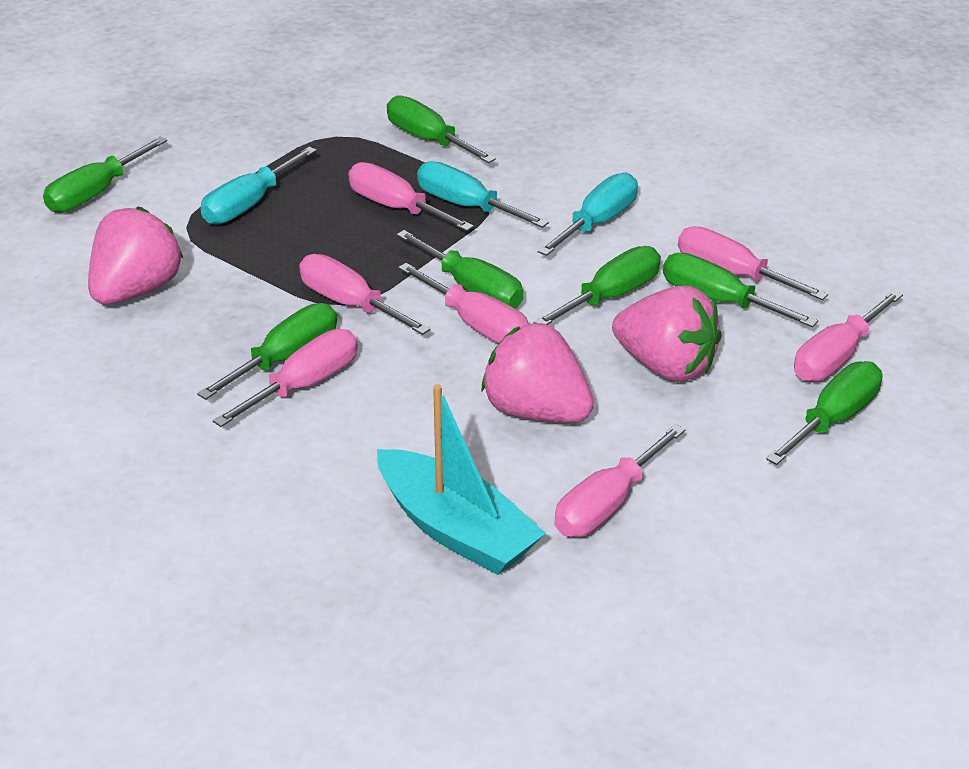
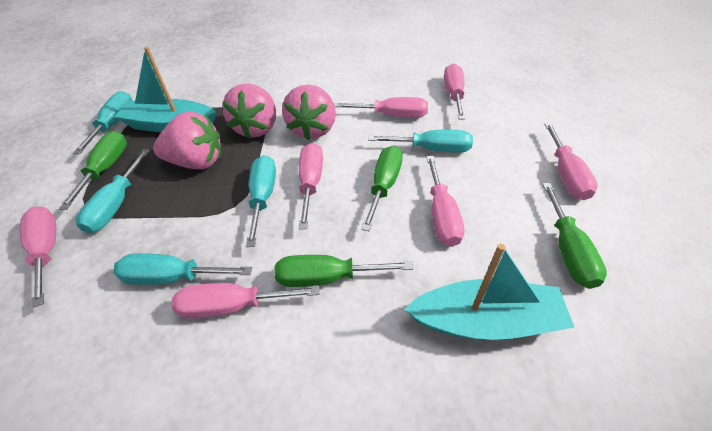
green screwdriver: 7 -> 4
turquoise boat: 1 -> 2
turquoise screwdriver: 3 -> 5

